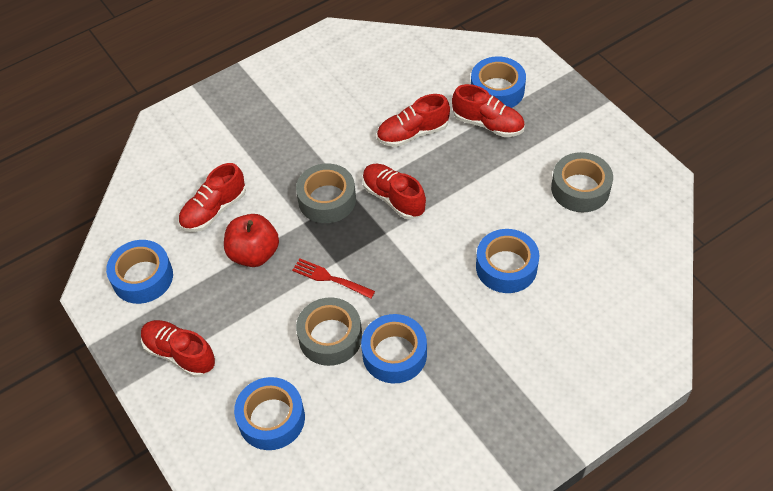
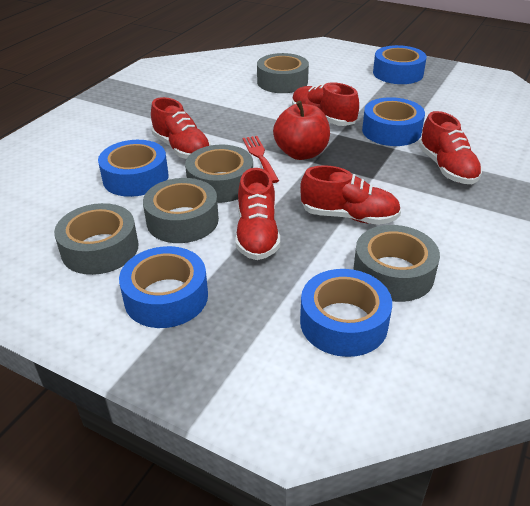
grey tape: 3 -> 5

